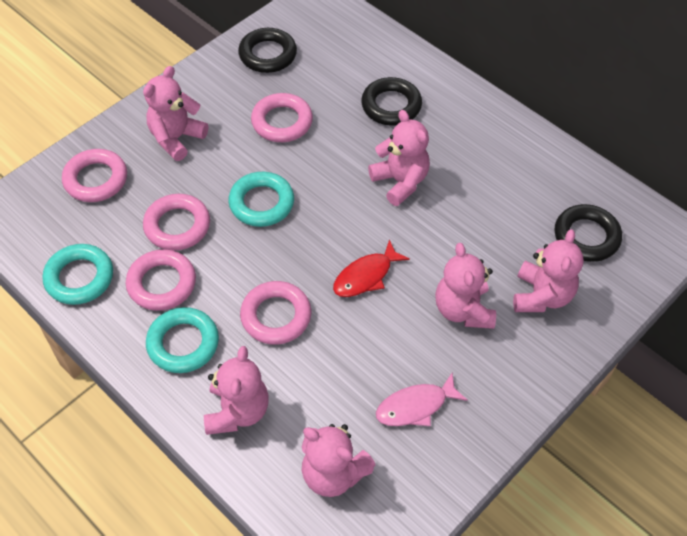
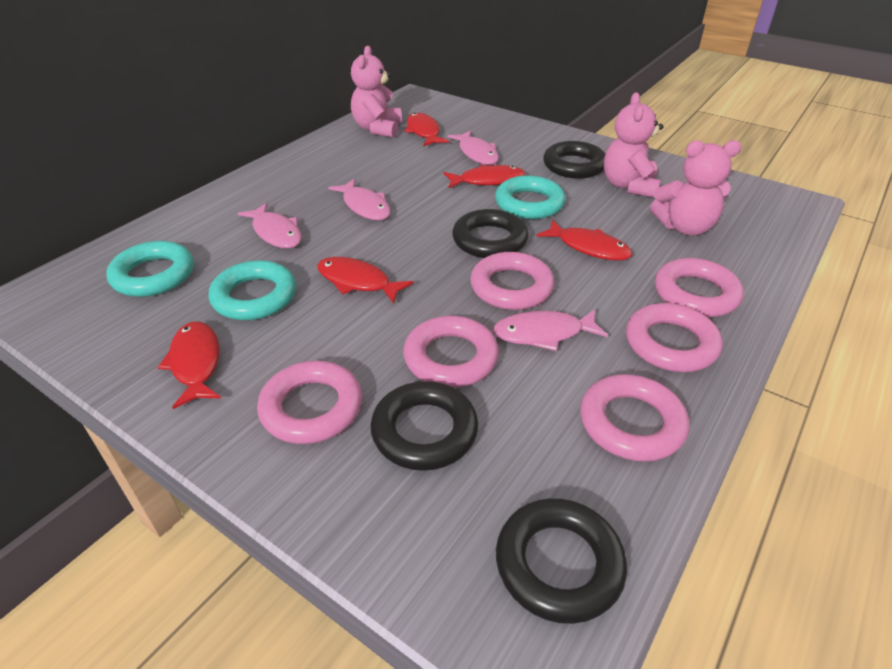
black ring: 3 -> 4
pink fish: 1 -> 4
pink ring: 5 -> 6
pink teddy bear: 6 -> 3
red fish: 1 -> 5

